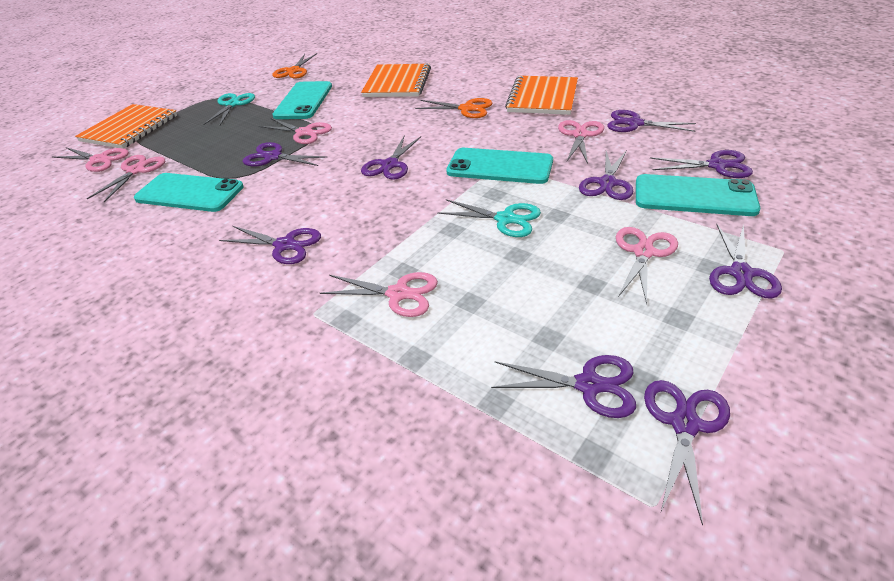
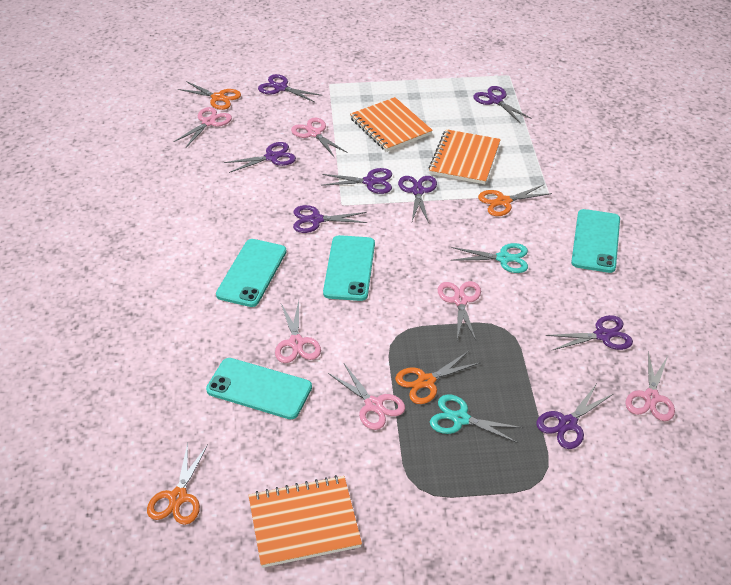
orange scissors: 2 -> 4
purple scissors: 9 -> 8

